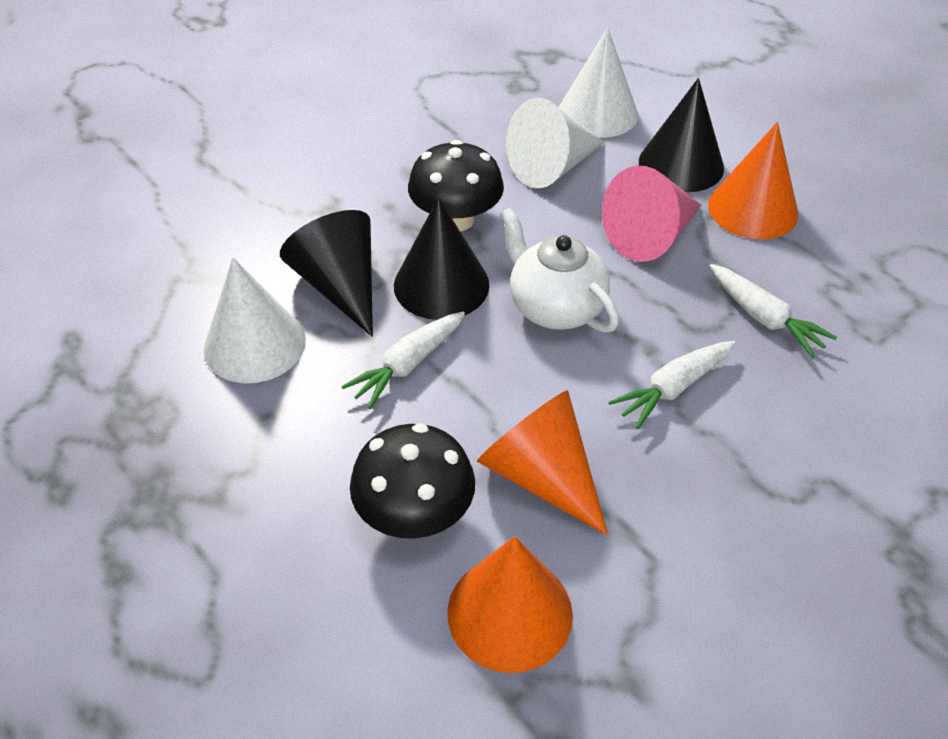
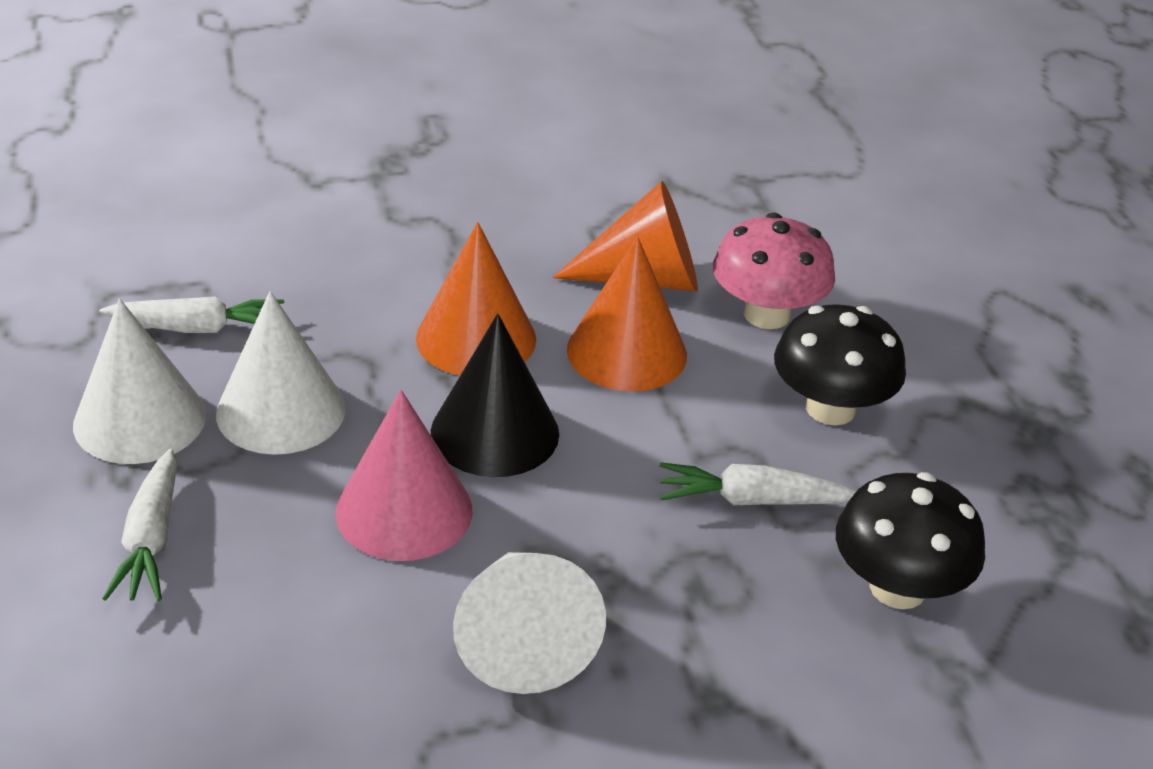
black cone: 3 -> 1
pink mushroom: 0 -> 1
white teapot: 1 -> 0

